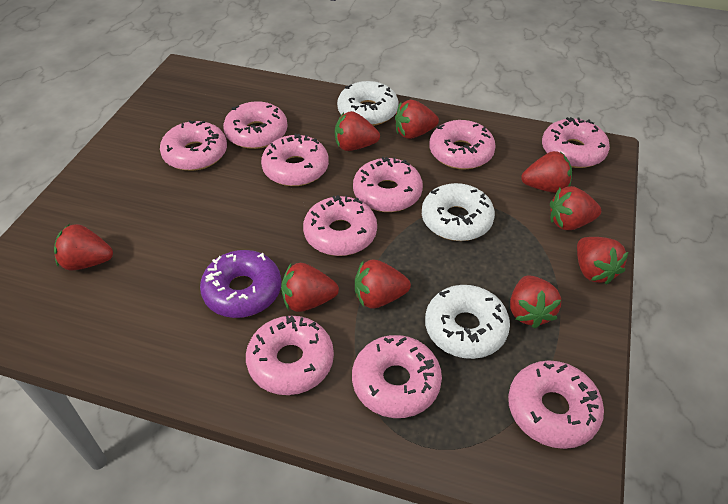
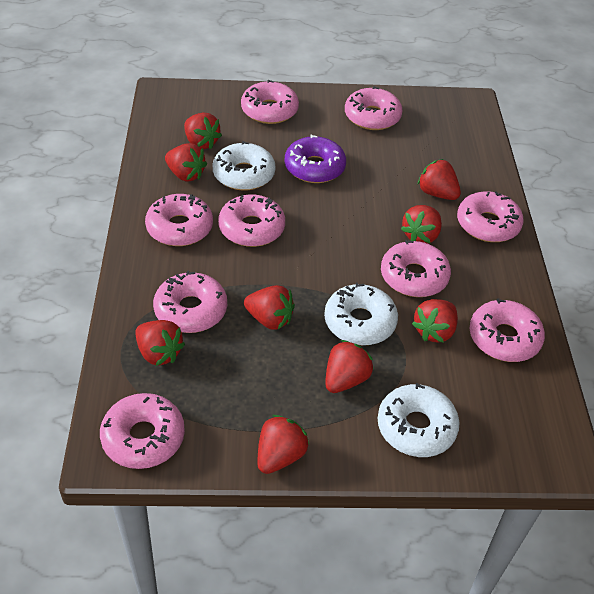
pink donut: 10 -> 9

